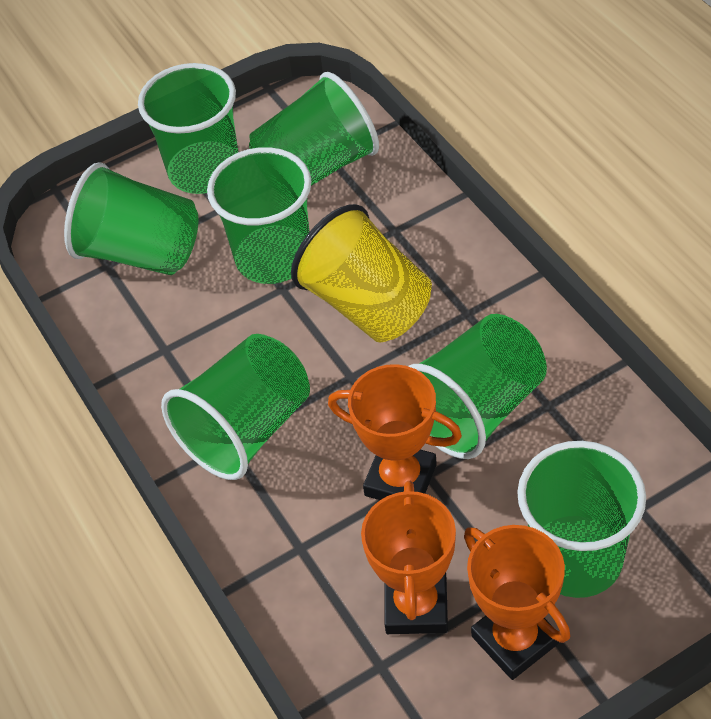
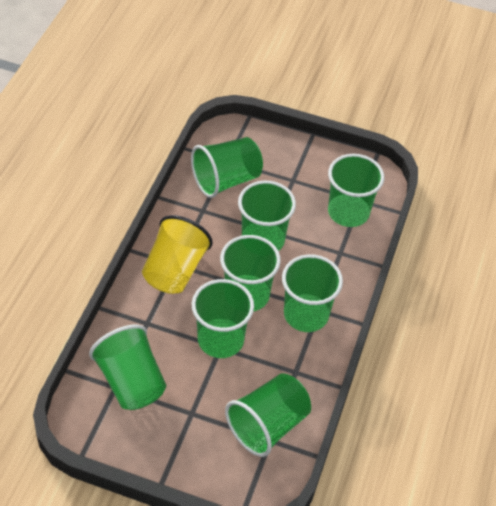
green cup: 7 -> 8
orange trophy: 3 -> 0

